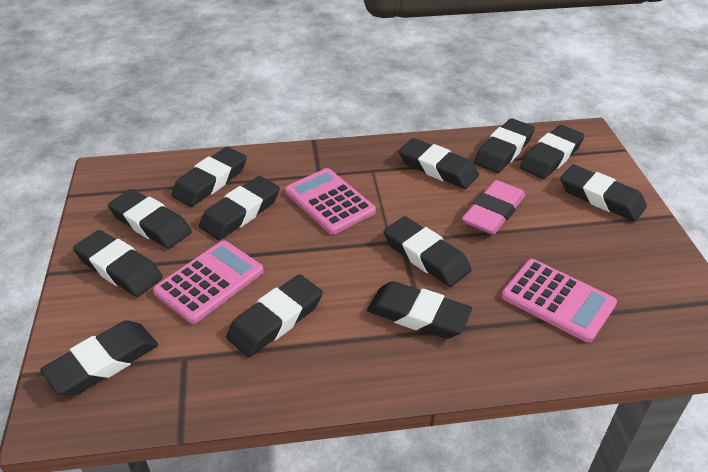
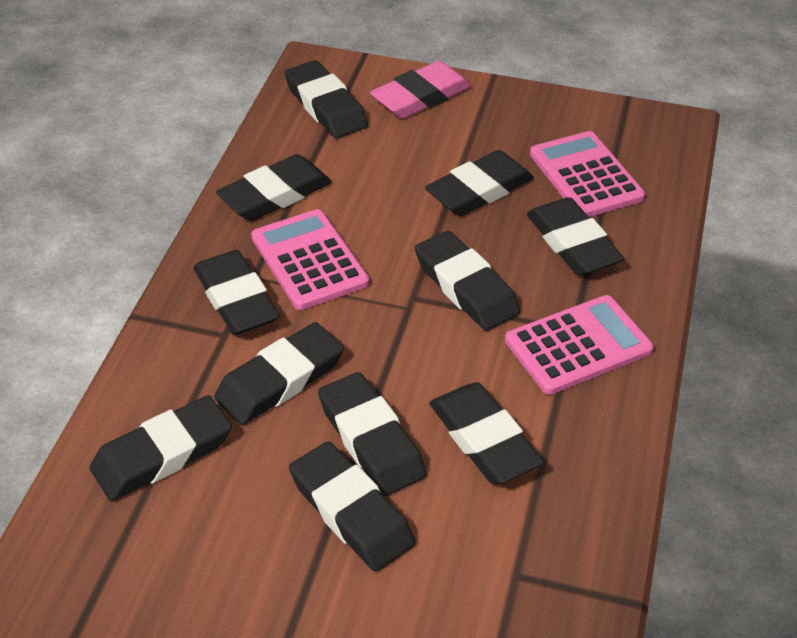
black eraser: 12 -> 11

